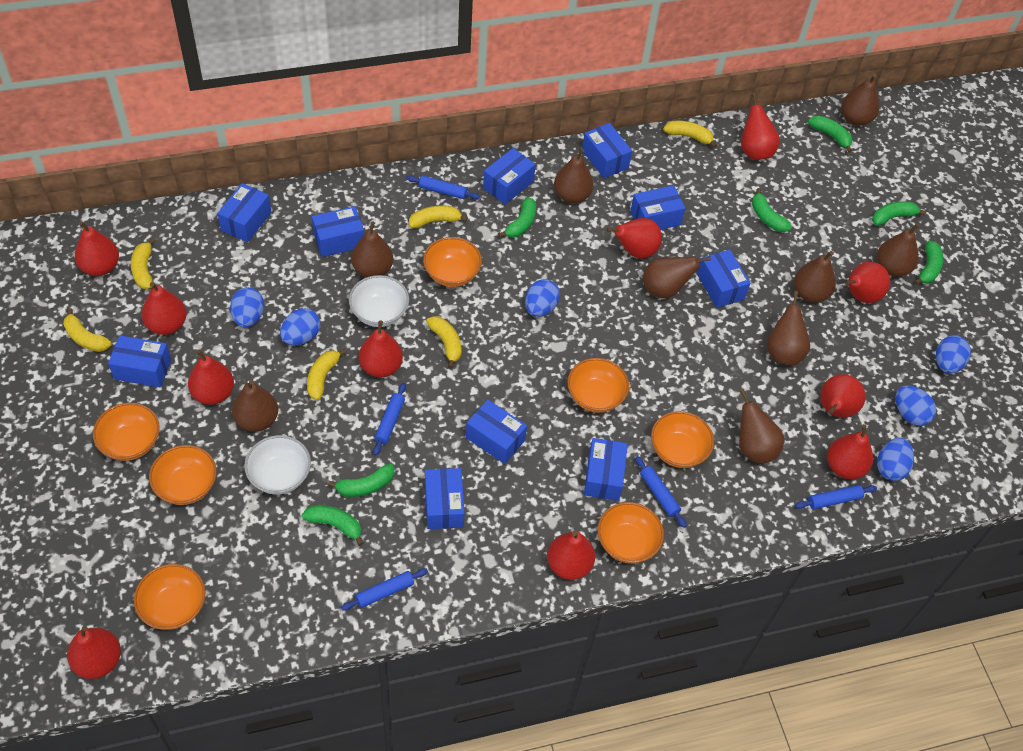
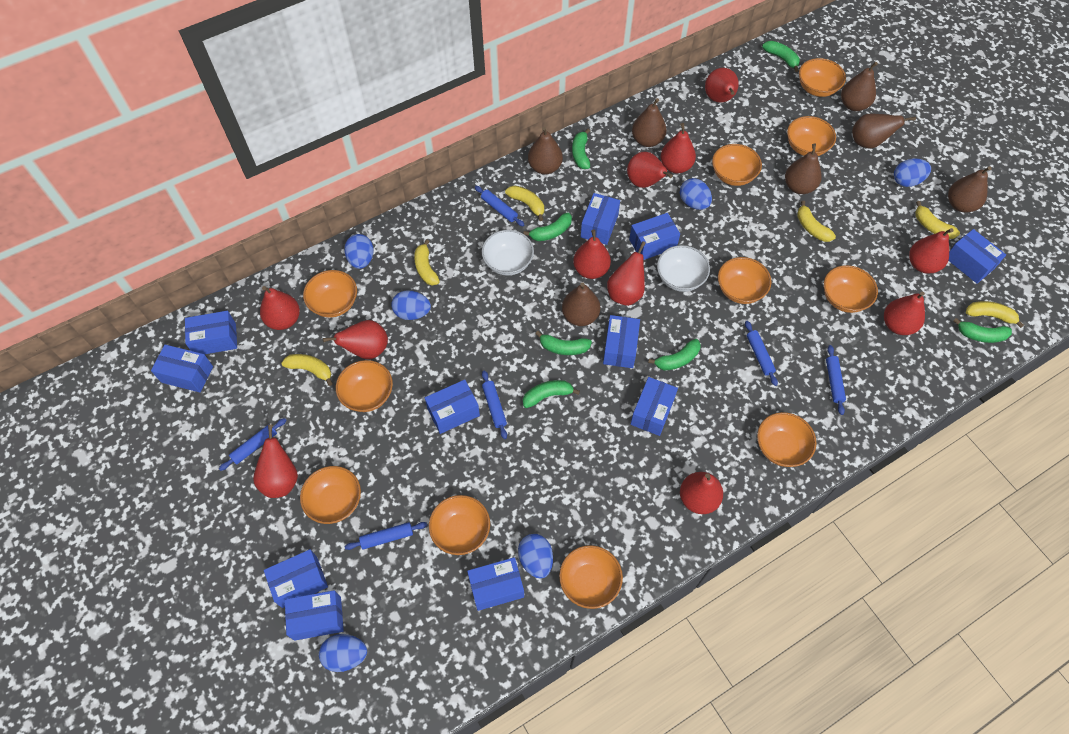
blue box: 10 -> 11
blue rolling pin: 5 -> 6
brown pear: 9 -> 7
orange bowl: 7 -> 11

